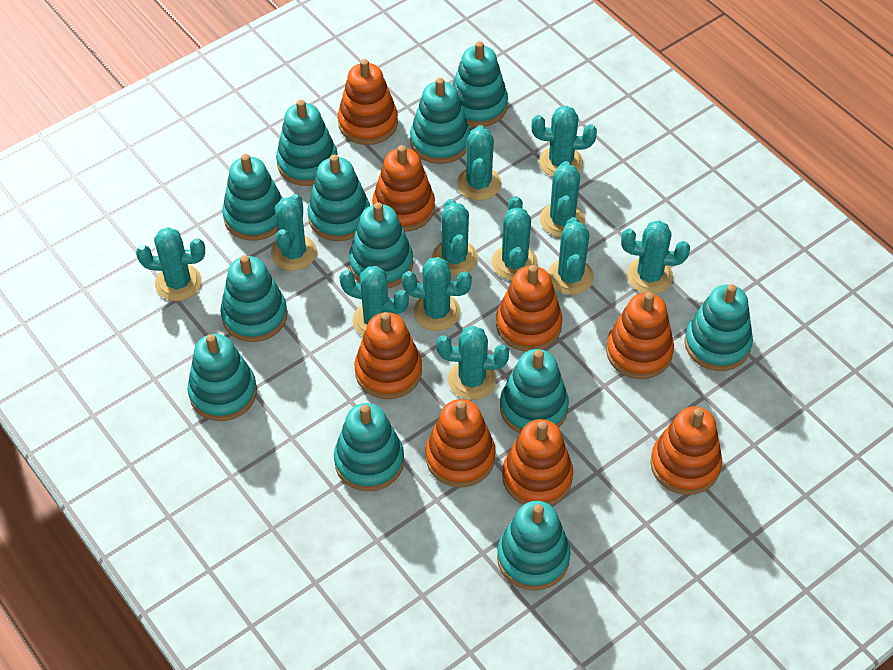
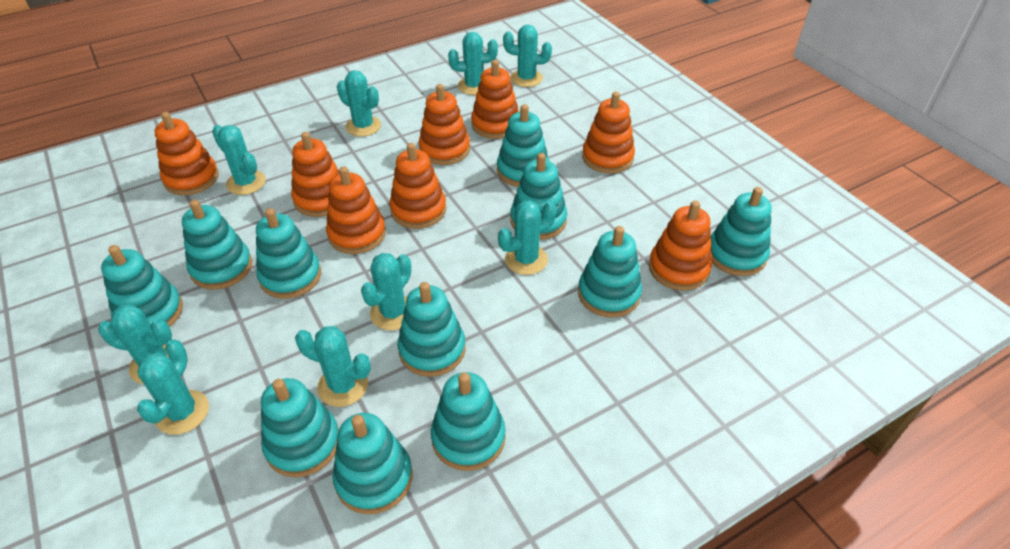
turquoise cactus: 12 -> 9
turquoise stacking toy: 12 -> 11

